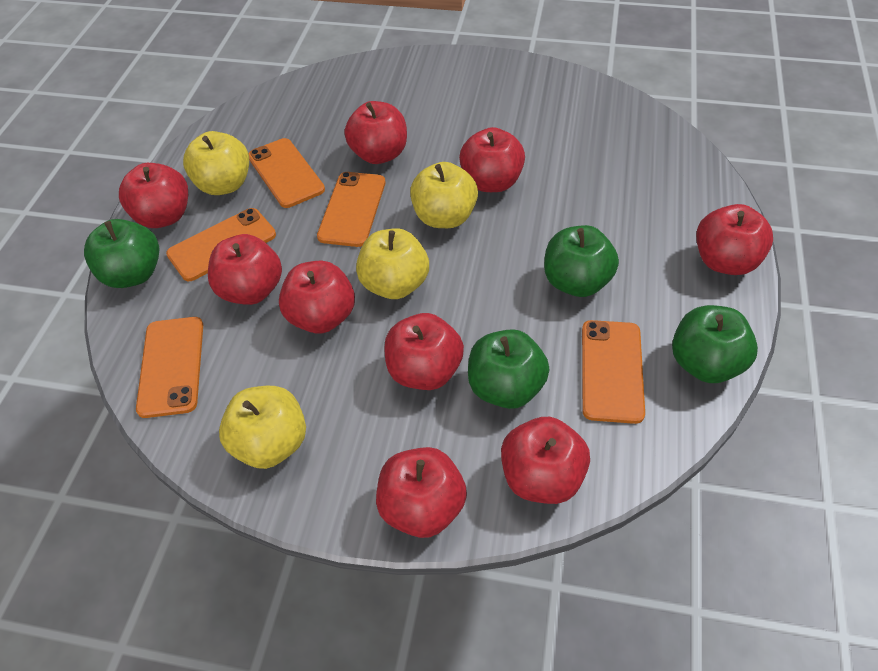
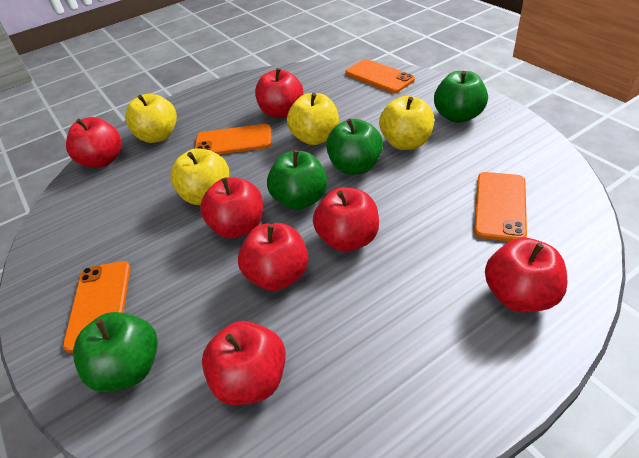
orange phone: 5 -> 4
red apple: 9 -> 7

